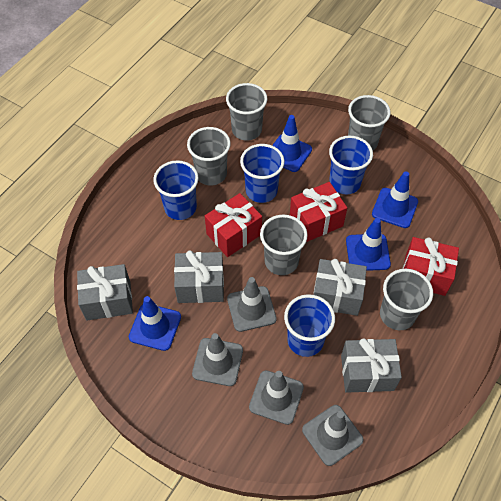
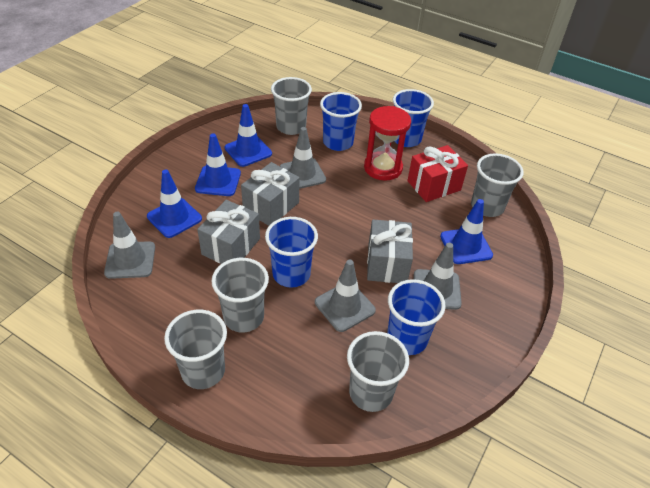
grey gift: 4 -> 3
red gift: 3 -> 1
red hourglass: 0 -> 1

